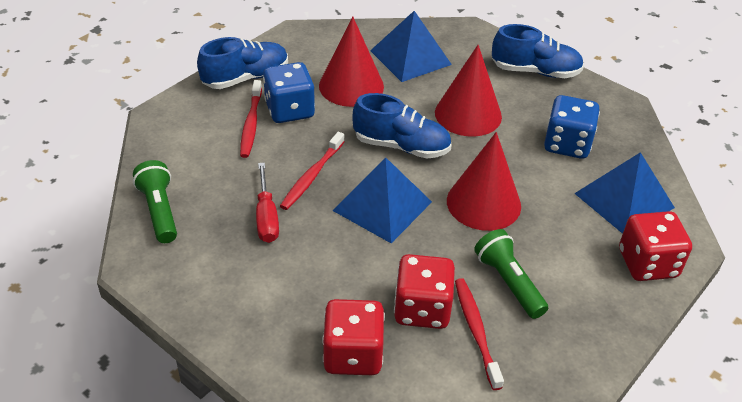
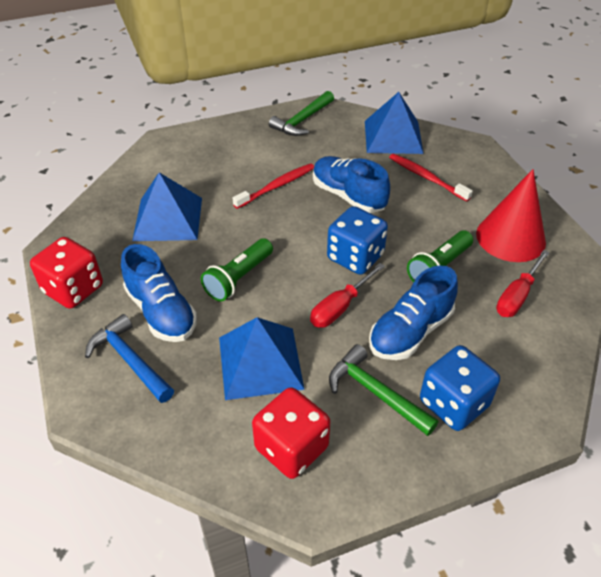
blue hammer: 0 -> 1
green hammer: 0 -> 2
red cone: 3 -> 1
red dice: 3 -> 2
red screwdriver: 1 -> 2
red toothbrush: 3 -> 2

